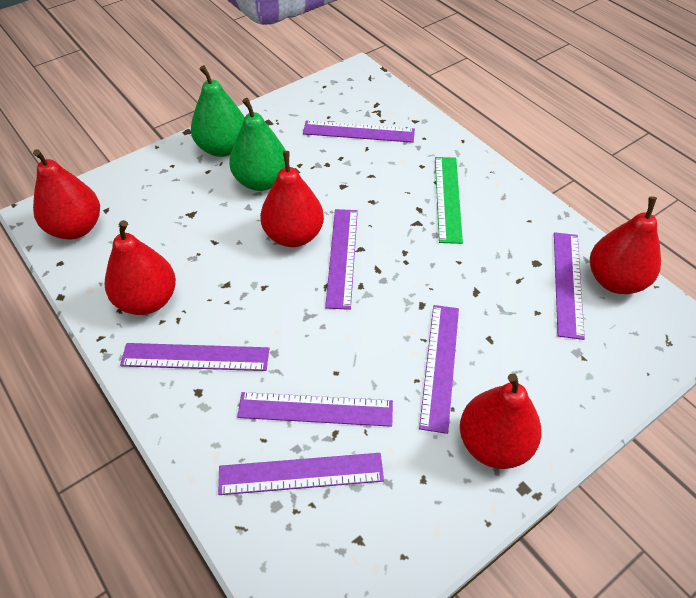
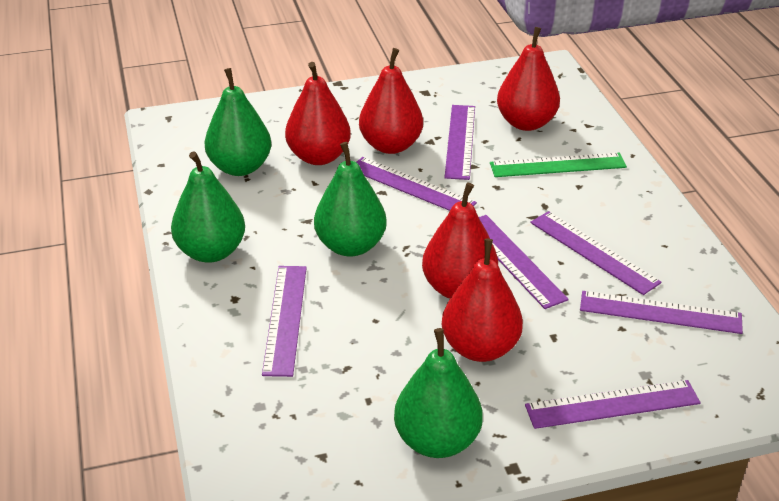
green pear: 2 -> 4

